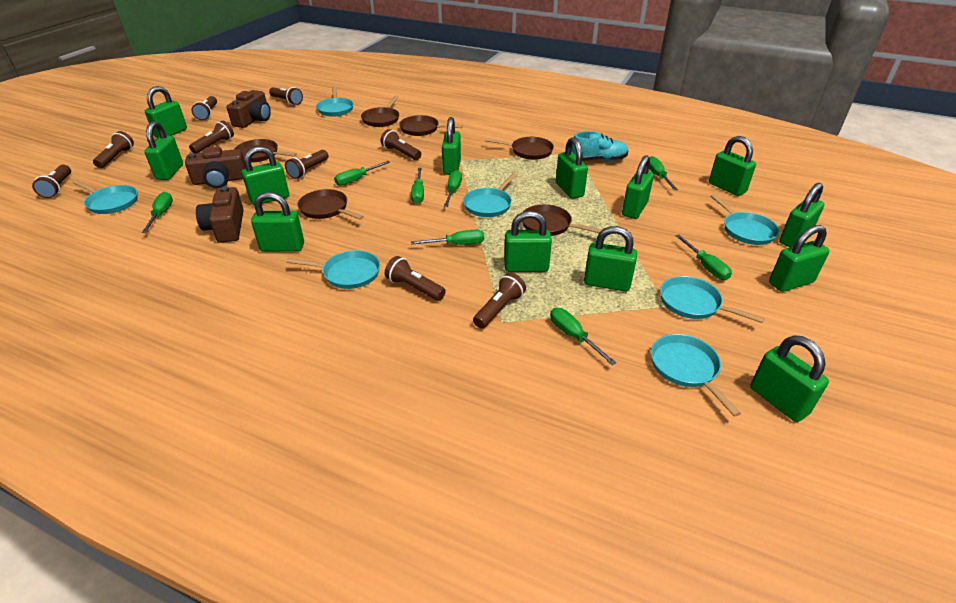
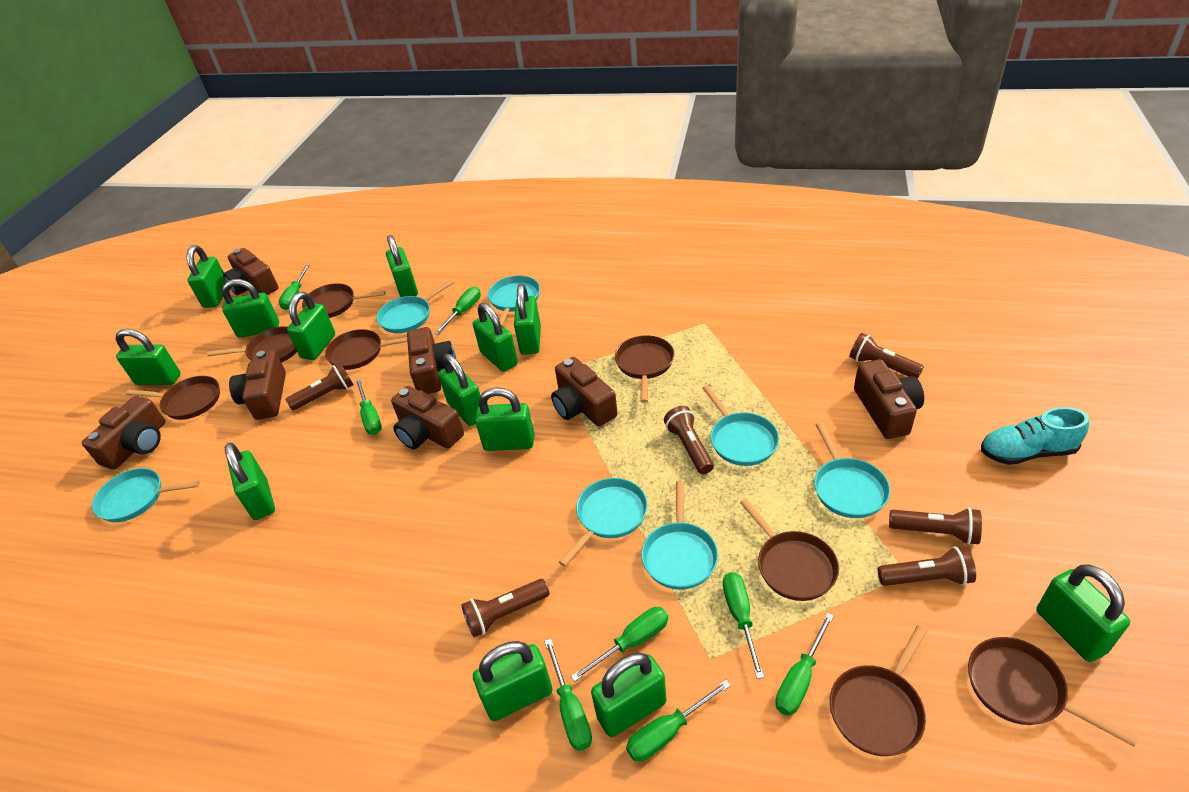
brown camera: 3 -> 7
brown flashlight: 9 -> 6
brown pan: 6 -> 8

